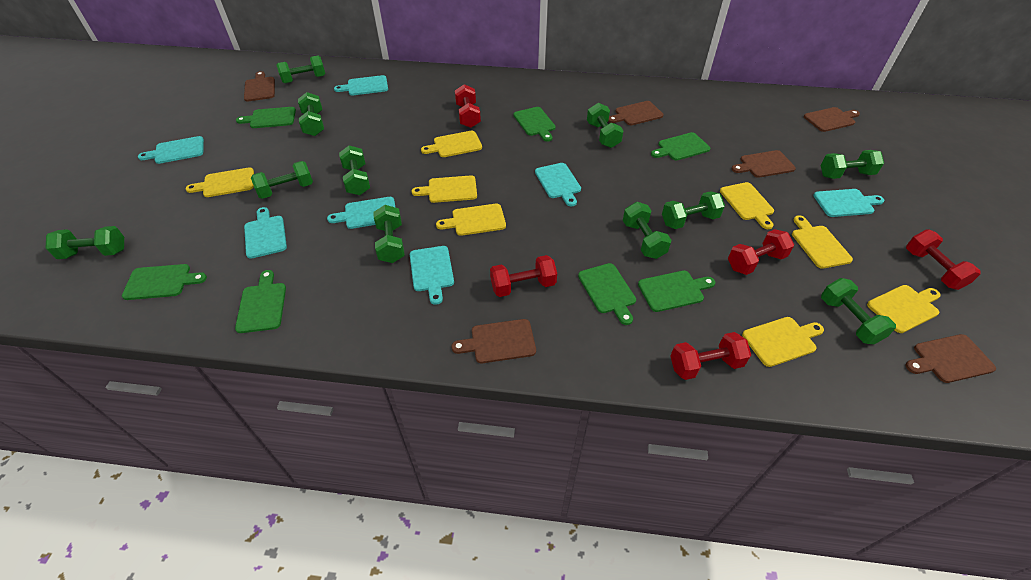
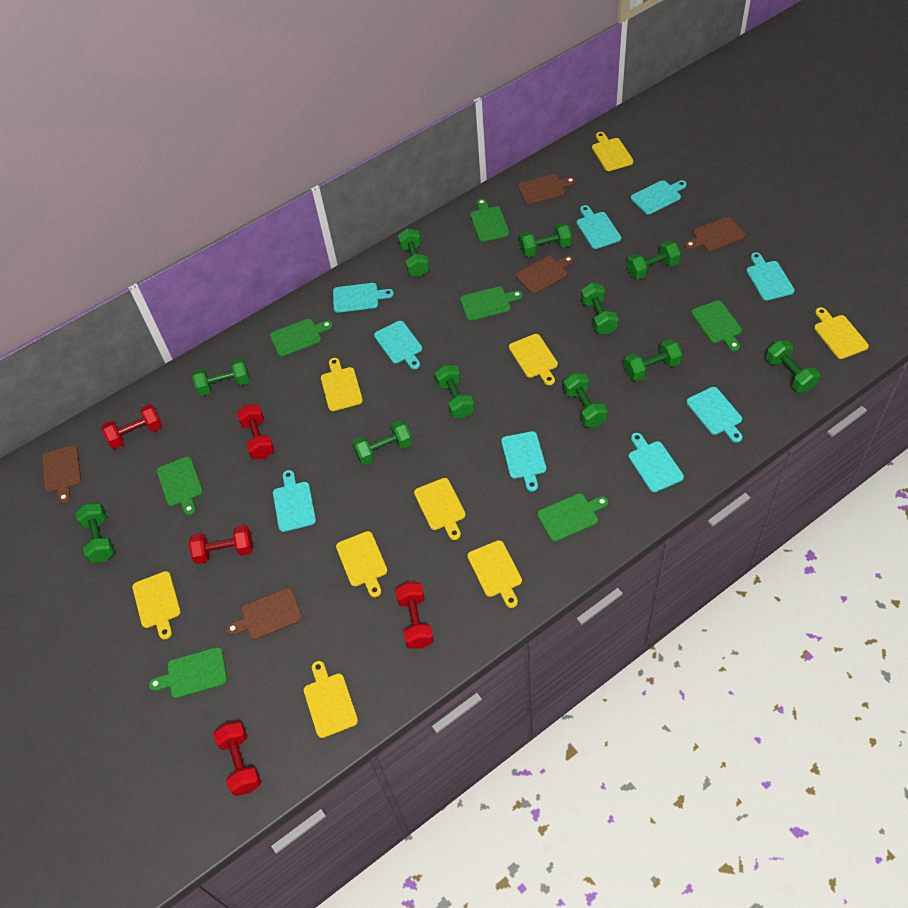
brown cutting board: 6 -> 5
turquoise cutting board: 7 -> 9
yellow cutting board: 8 -> 9

